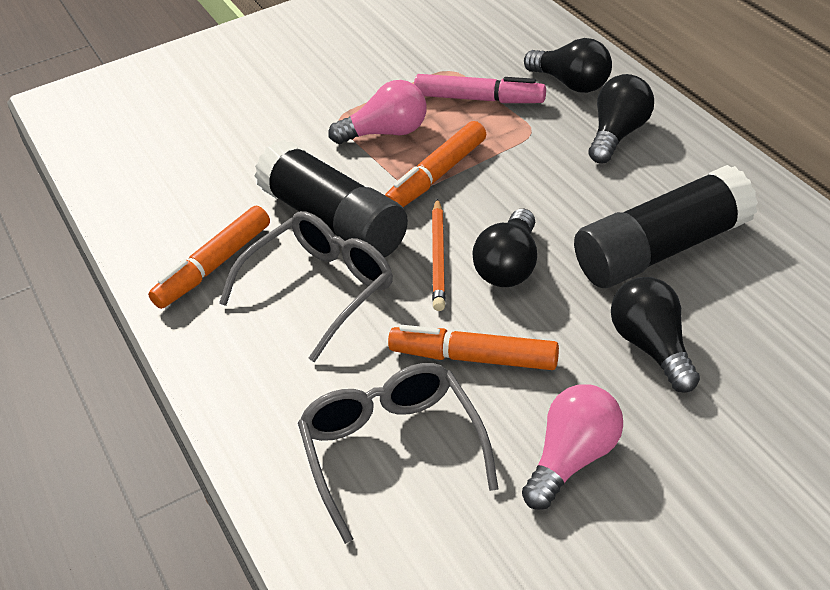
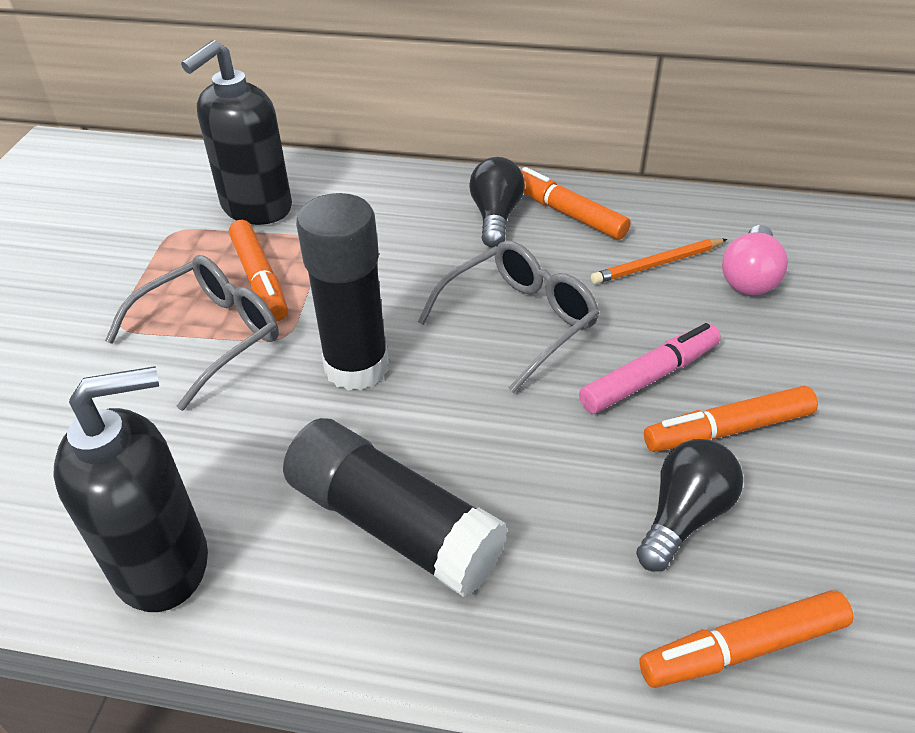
black light bulb: 4 -> 2
black soap dispenser: 0 -> 2
orange marker: 3 -> 4
pink light bulb: 2 -> 1

